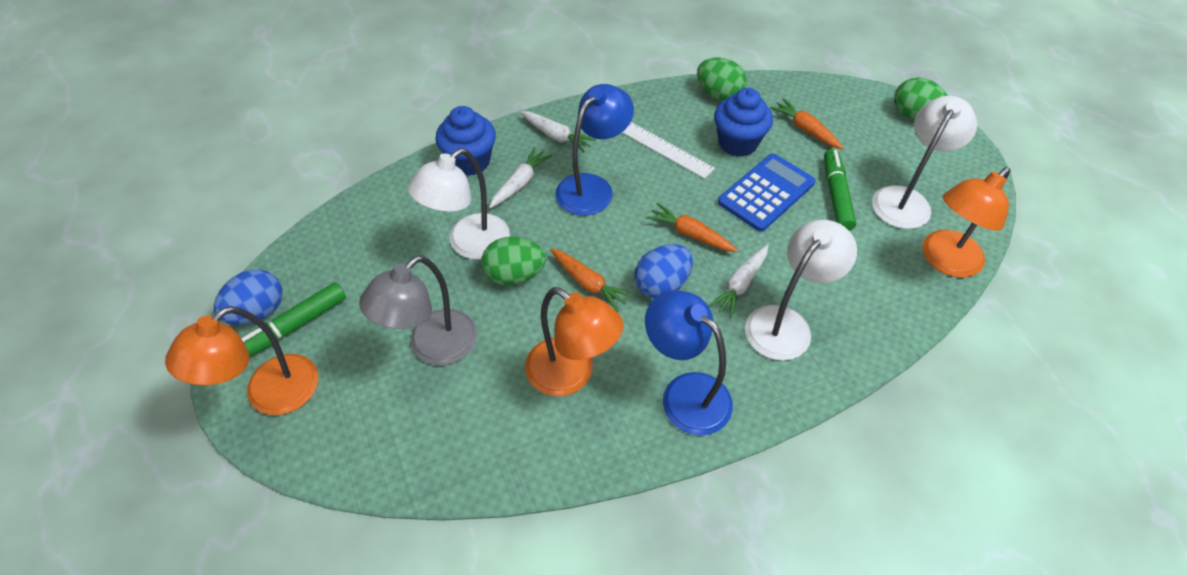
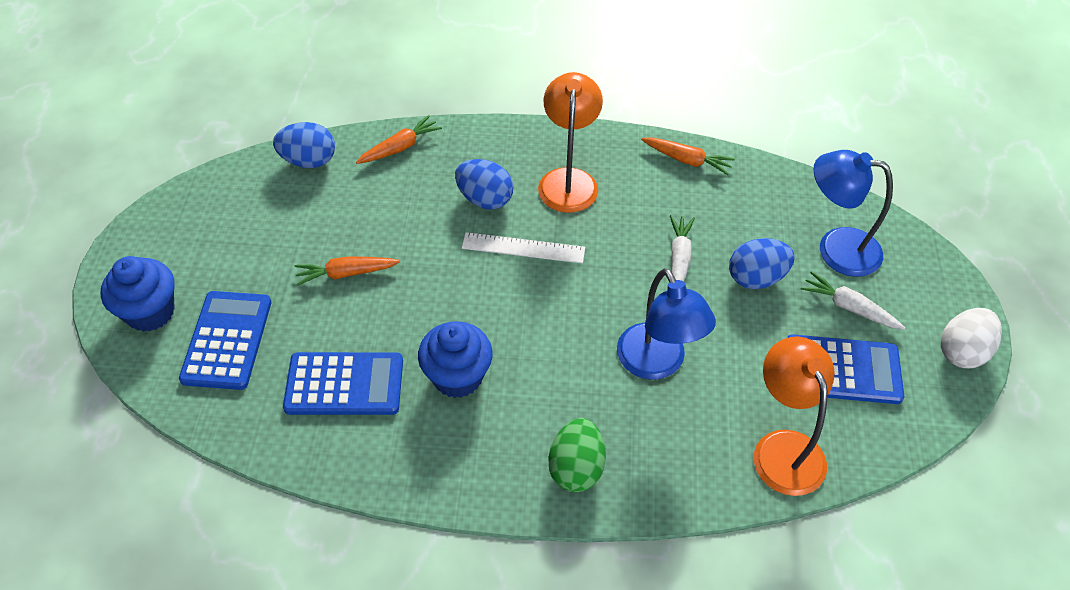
blue calculator: 1 -> 3
blue egg: 2 -> 3
green egg: 3 -> 1
green marker: 2 -> 0
grey lamp: 1 -> 0
orange lamp: 3 -> 2
white carrot: 3 -> 2
white egg: 0 -> 1
white lamp: 3 -> 0

